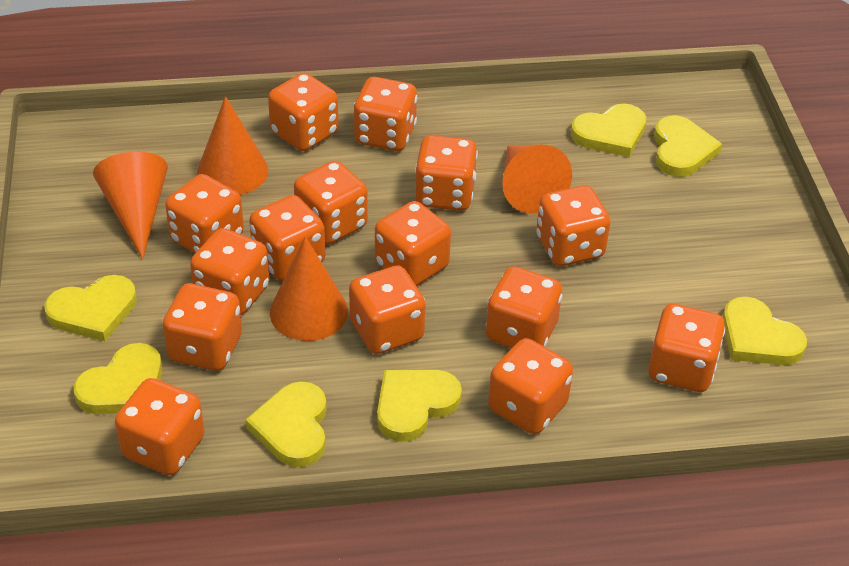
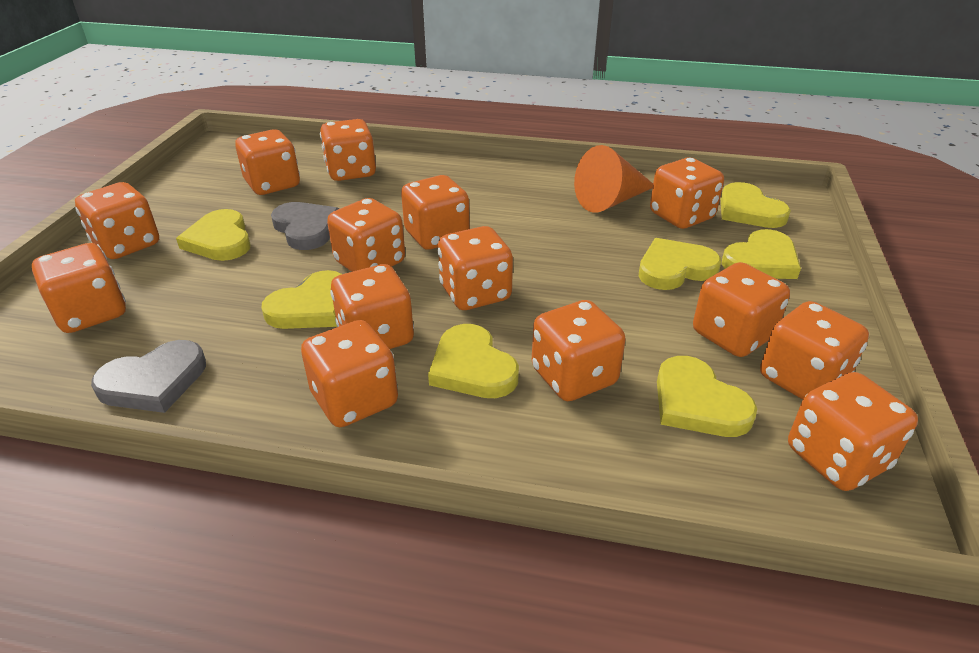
grey heart: 0 -> 2
orange cone: 4 -> 1
orange dice: 15 -> 14

